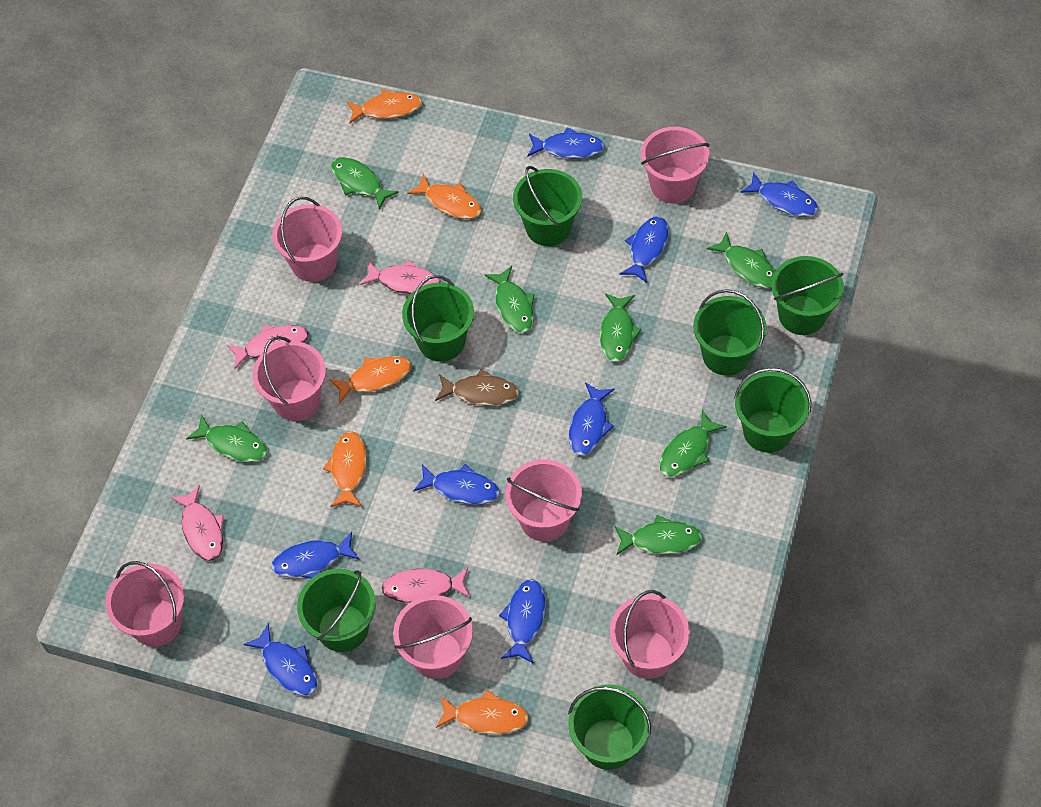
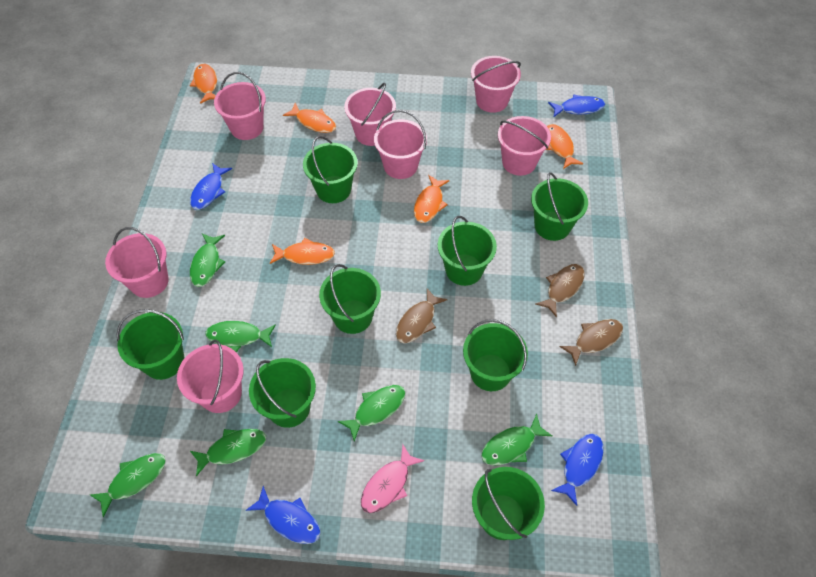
blue fish: 8 -> 4
brown fish: 1 -> 3
green bucket: 7 -> 8
green fish: 7 -> 6
pink fish: 4 -> 1

